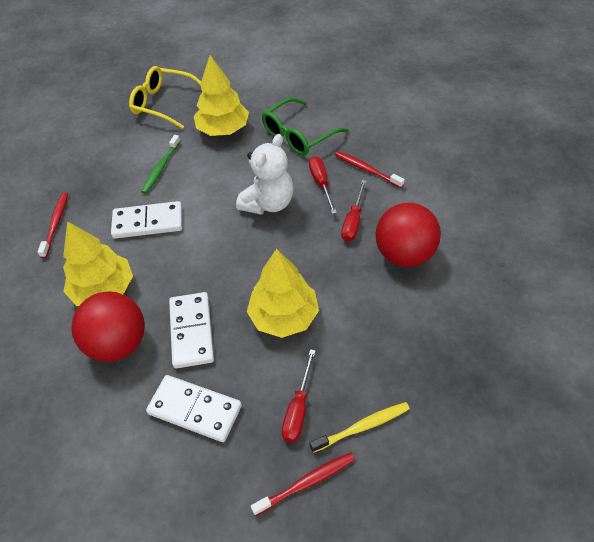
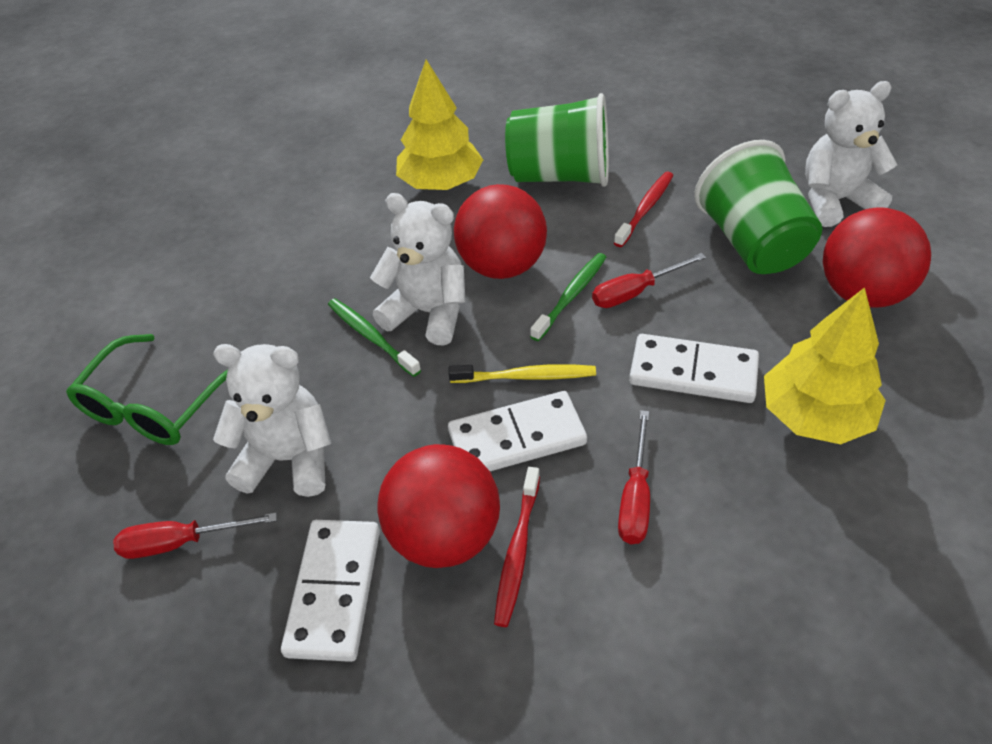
green cup: 0 -> 2
green toothbrush: 1 -> 2
red ball: 2 -> 3
red toothbrush: 3 -> 2
white teddy bear: 1 -> 3
yellow glasses: 1 -> 0
yellow tree: 3 -> 2

